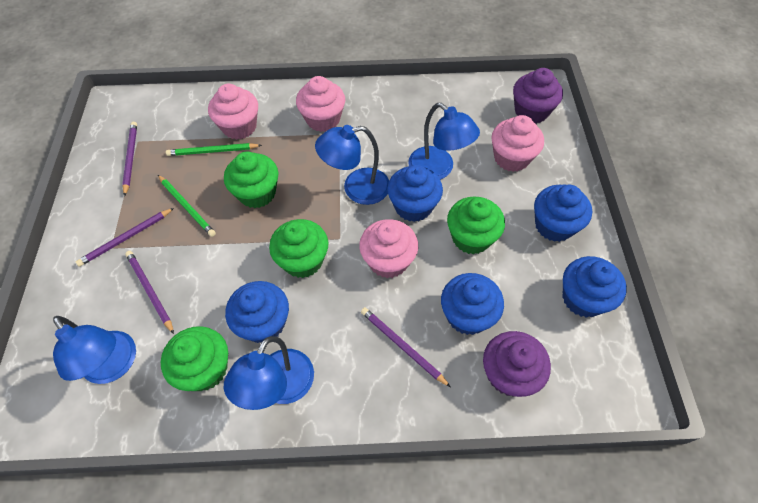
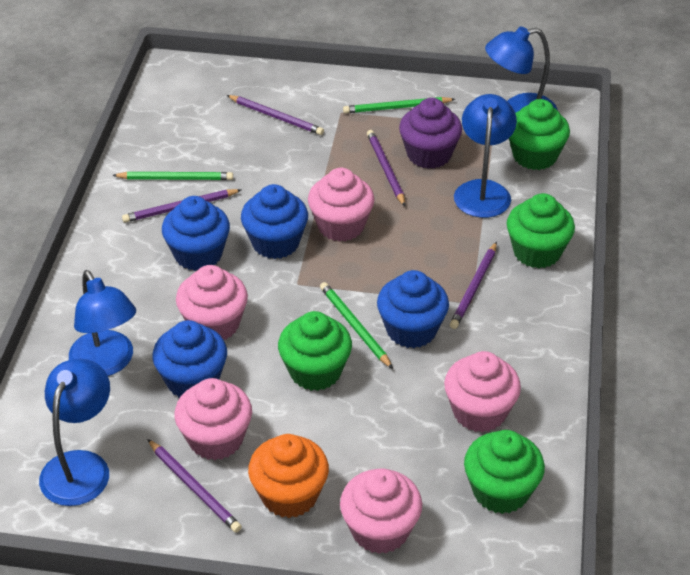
blue cupcake: 5 -> 4
green pencil: 2 -> 3
orange cupcake: 0 -> 1
pink cupcake: 4 -> 5
purple cupcake: 2 -> 1
purple pencil: 4 -> 5

